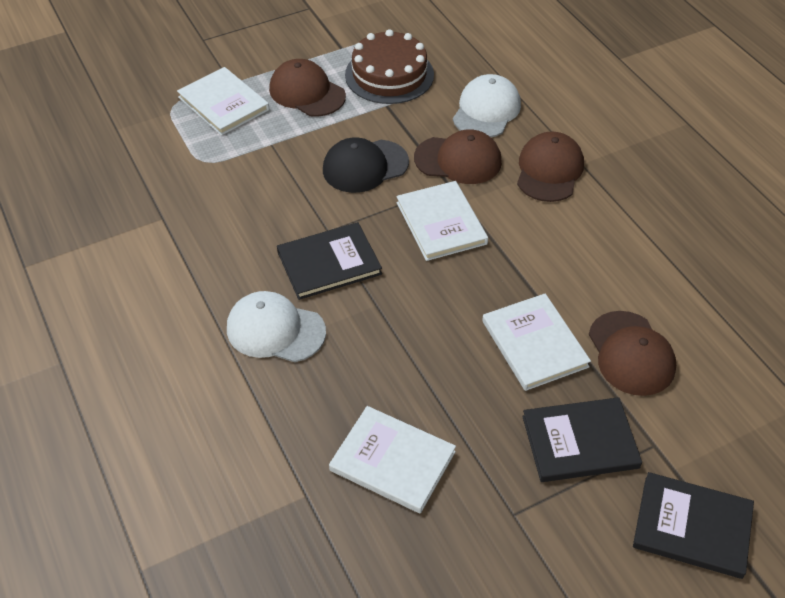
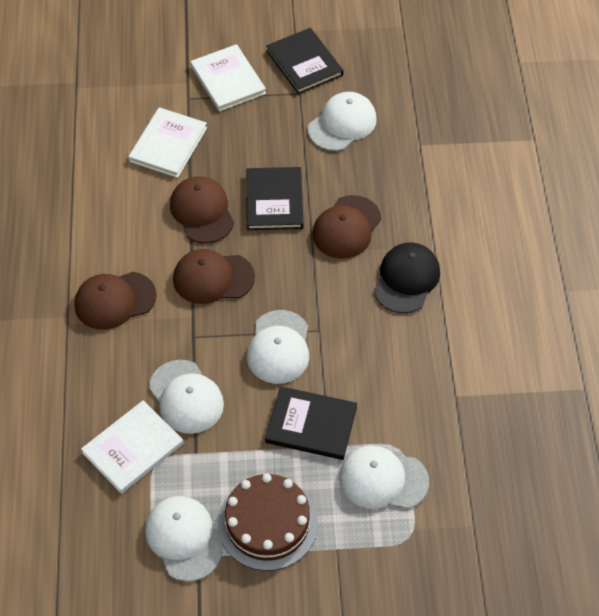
white book: 4 -> 3
white cap: 2 -> 5

